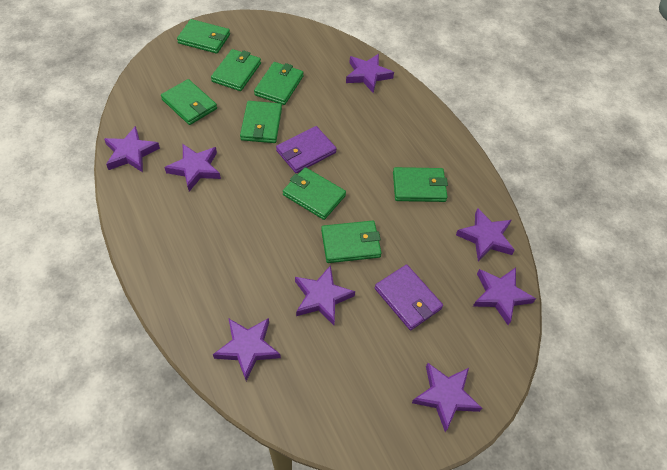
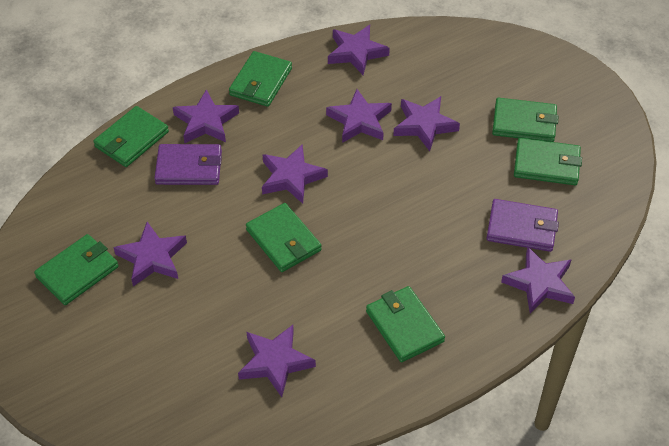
green wallet: 8 -> 7

